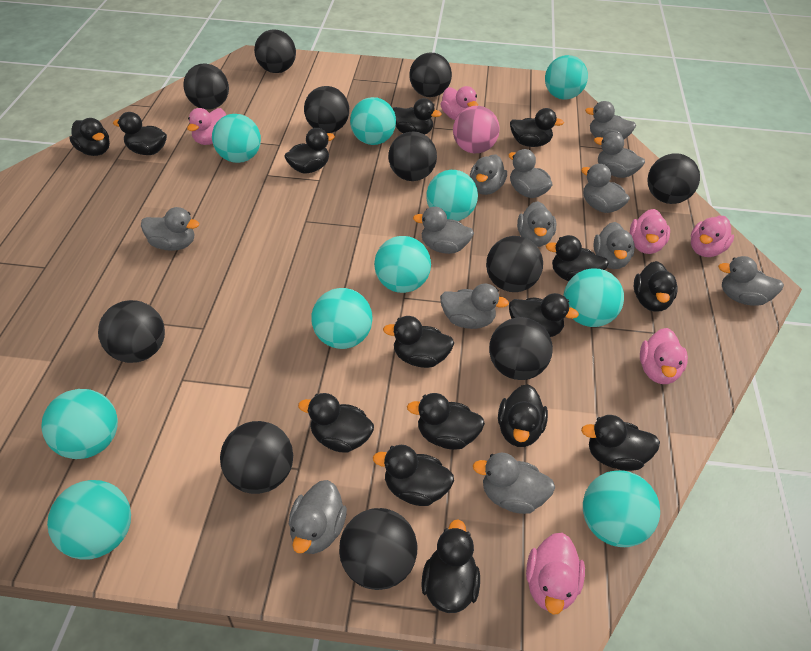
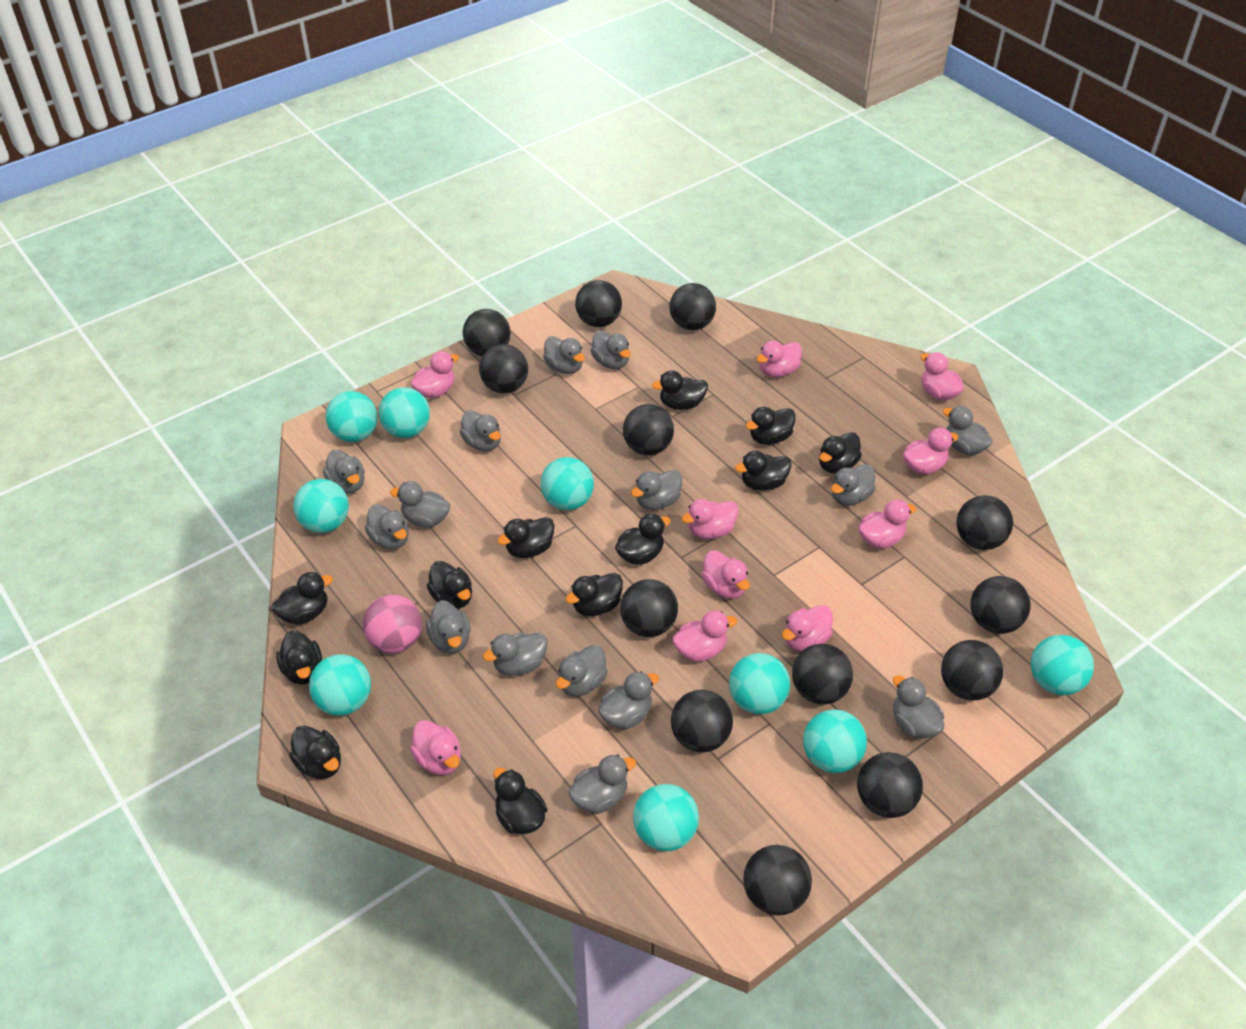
black ball: 11 -> 13
black duck: 15 -> 12
grey duck: 13 -> 15
pink duck: 6 -> 10
turquoise ball: 10 -> 9

